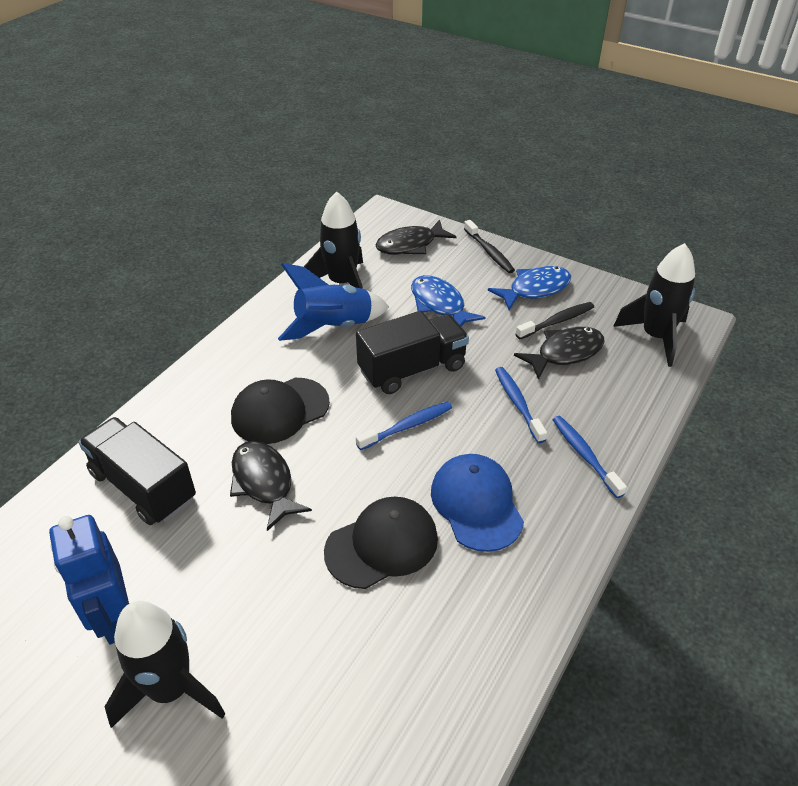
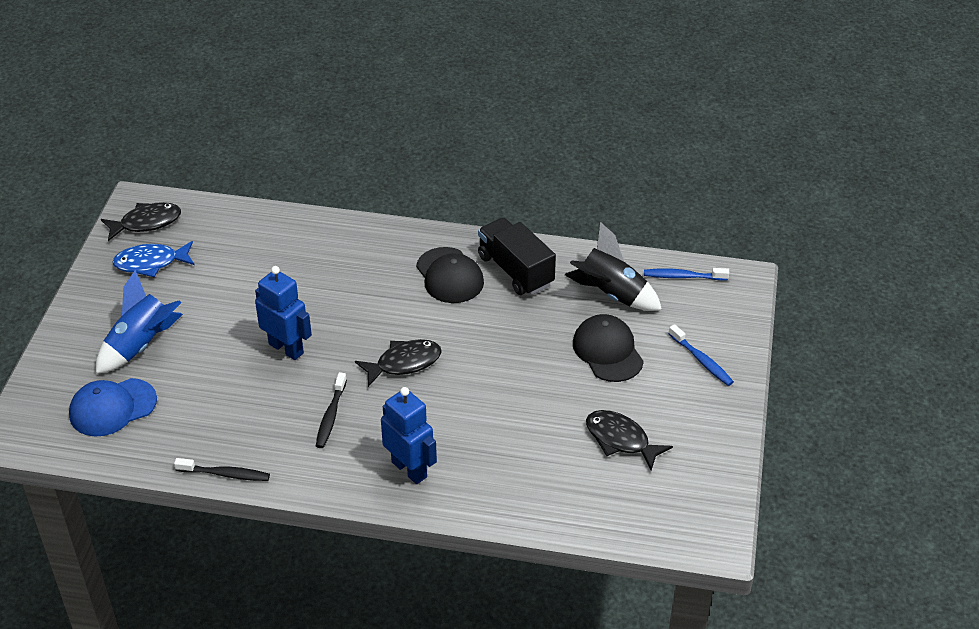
black rocket: 3 -> 1
black truck: 2 -> 1
blue fish: 2 -> 1
blue robot: 1 -> 2
blue toothbrush: 3 -> 2

